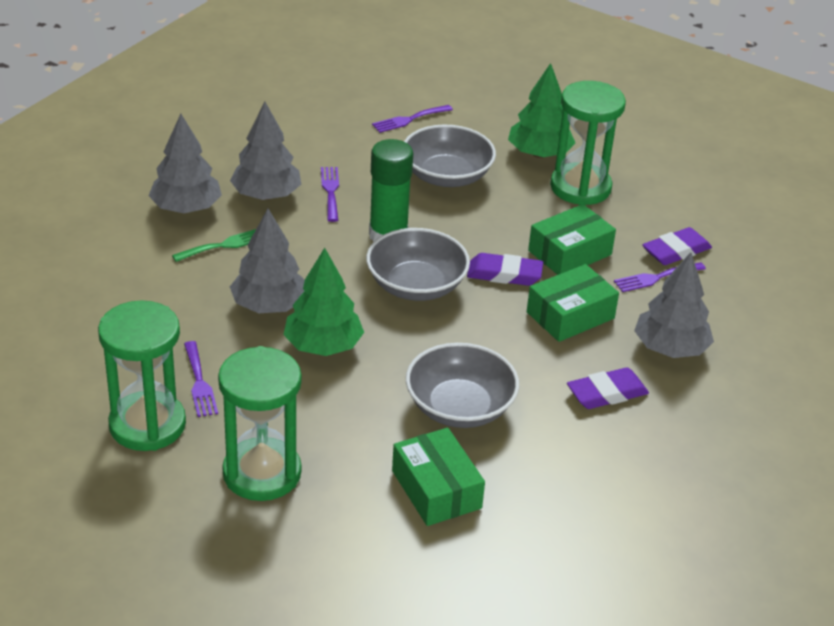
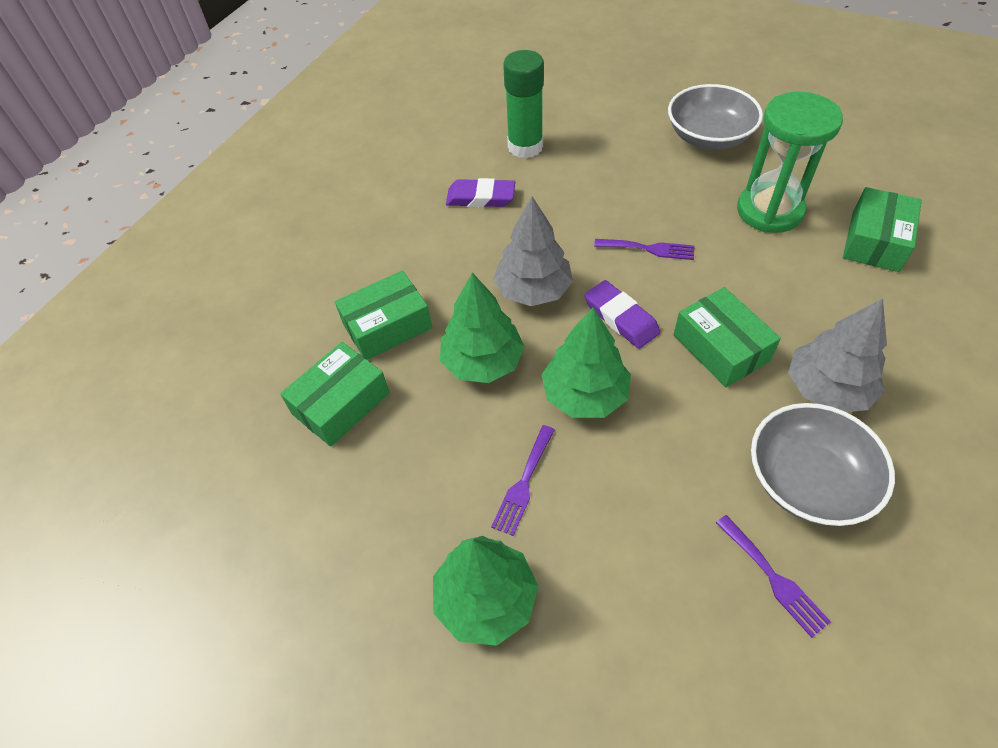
green box: 3 -> 4
green fork: 1 -> 0
green hourglass: 3 -> 1
green tree: 2 -> 3
grey bowl: 3 -> 2
grey tree: 4 -> 2
purple eraser: 3 -> 2
purple fork: 4 -> 3

